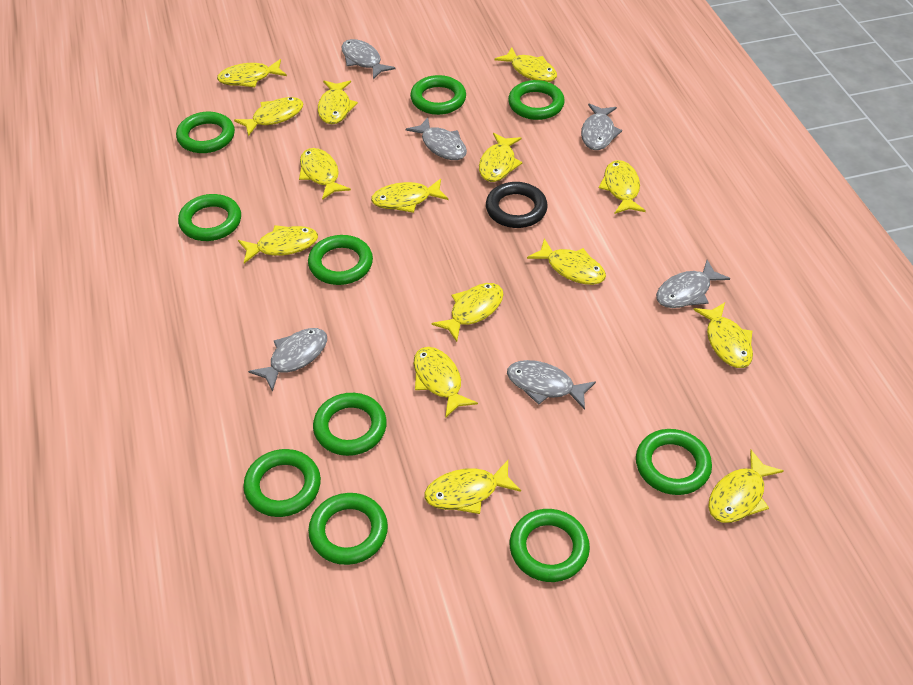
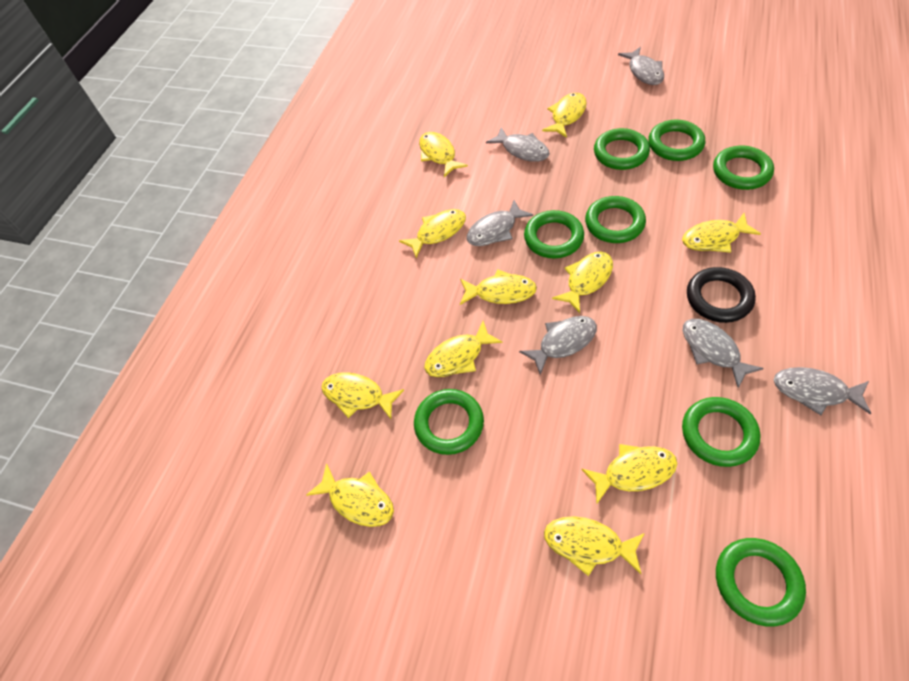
green ring: 10 -> 8
yellow fish: 15 -> 11

